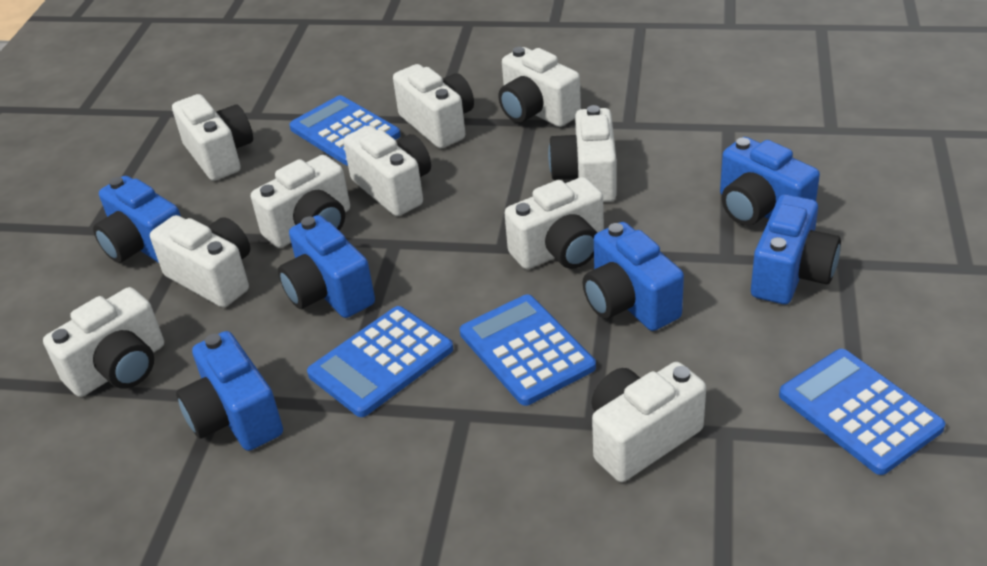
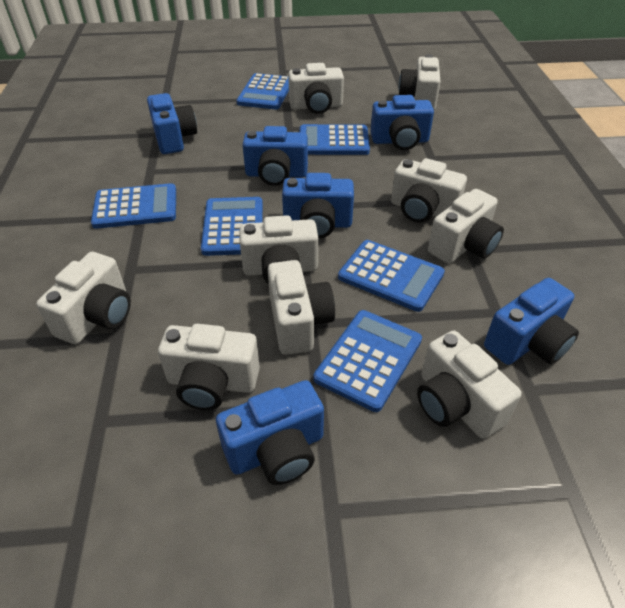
blue calculator: 4 -> 6
white camera: 10 -> 9

